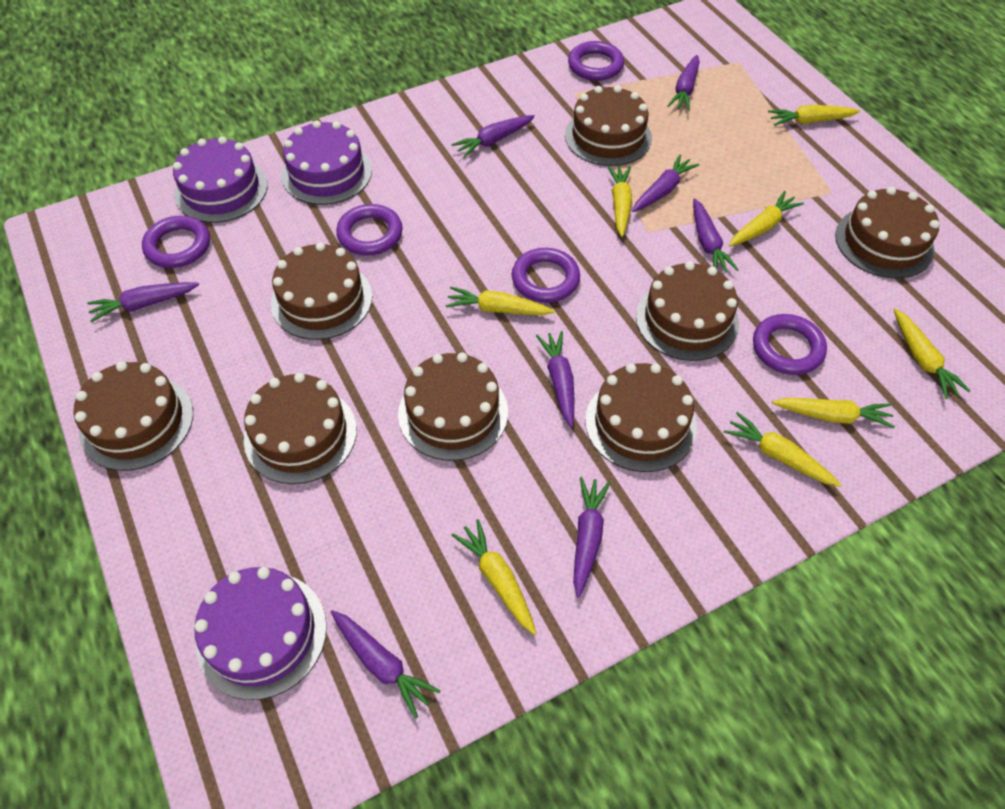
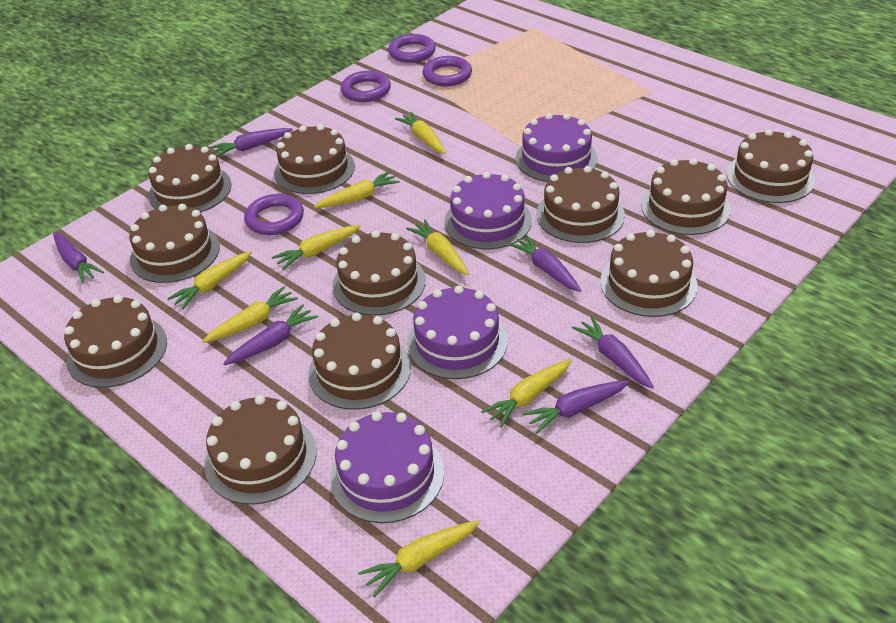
brown cake: 8 -> 11
purple cake: 3 -> 4
purple carrot: 8 -> 6
purple ring: 5 -> 4

